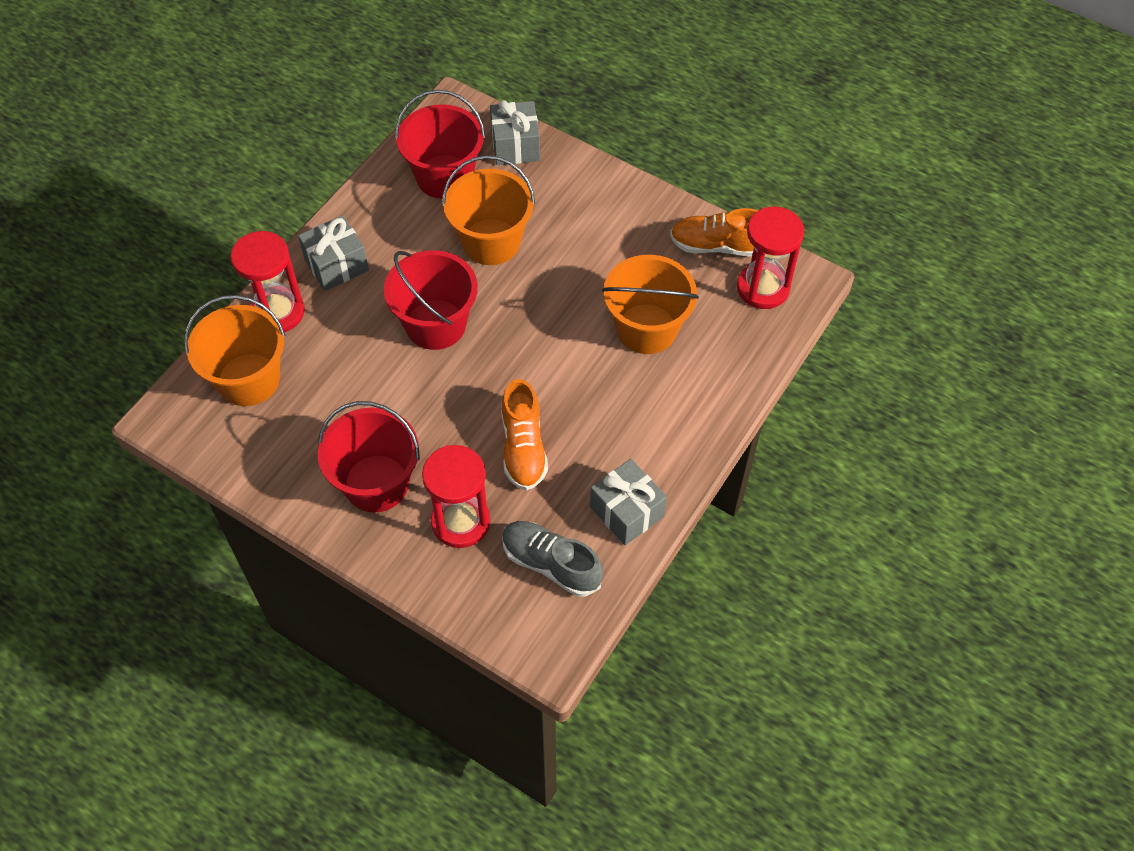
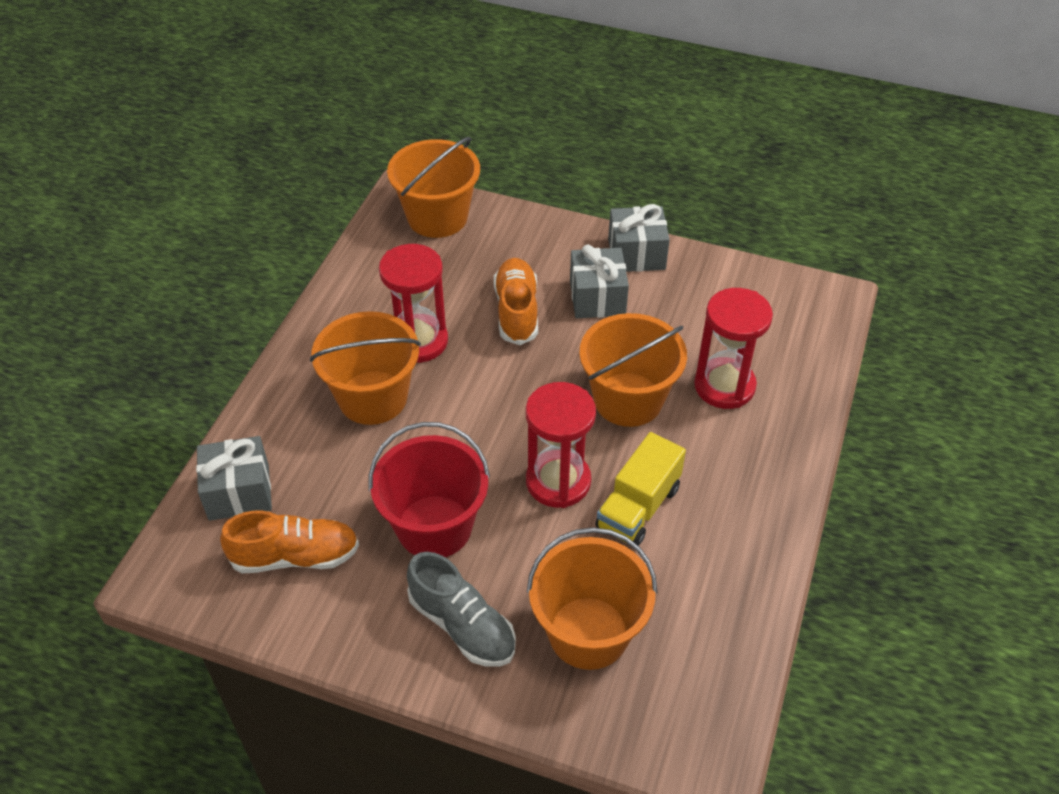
orange bucket: 3 -> 4
red bucket: 3 -> 1
yellow truck: 0 -> 1

